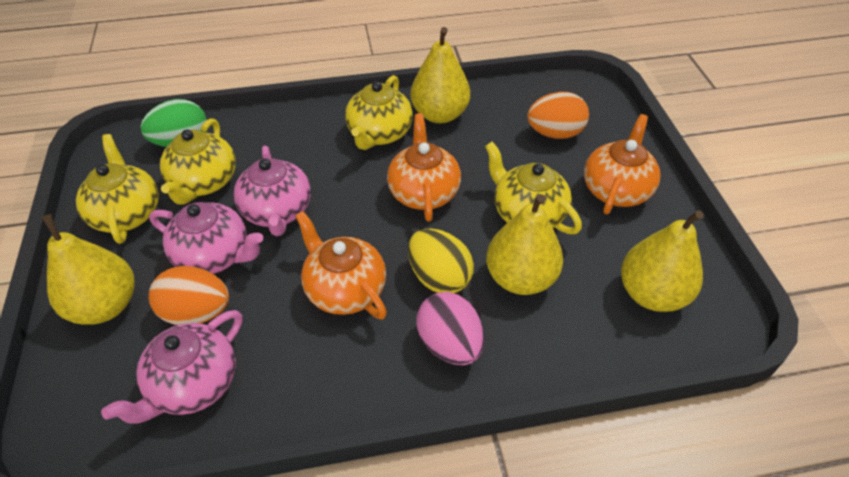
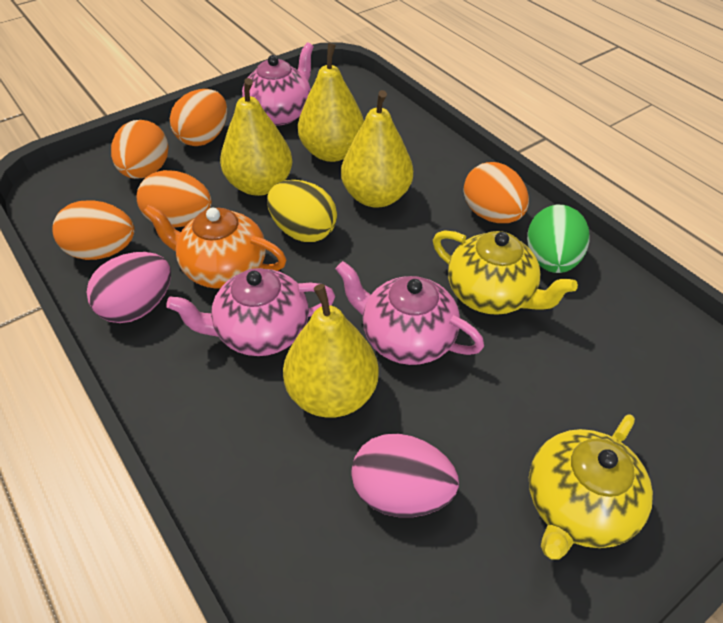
orange egg: 2 -> 5
orange teapot: 3 -> 1
pink egg: 1 -> 2
yellow teapot: 4 -> 2

